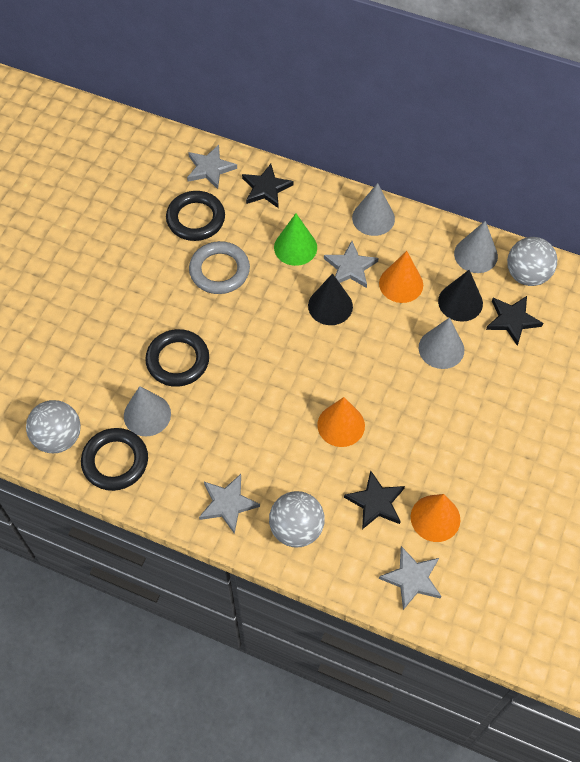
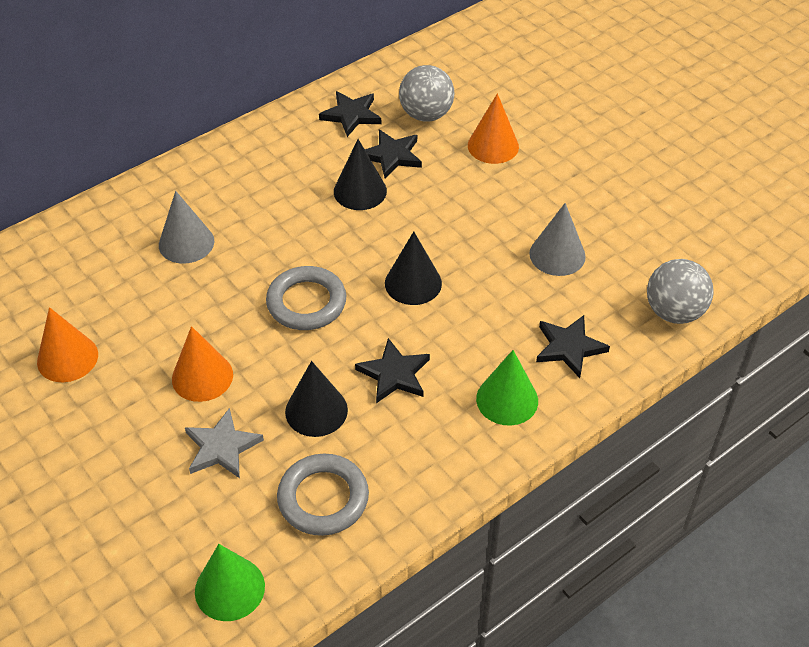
black cone: 2 -> 3
black ring: 3 -> 0
black star: 3 -> 4
green cone: 1 -> 2
grey ball: 3 -> 2
grey cone: 4 -> 2
grey ring: 1 -> 2
grey star: 4 -> 1

